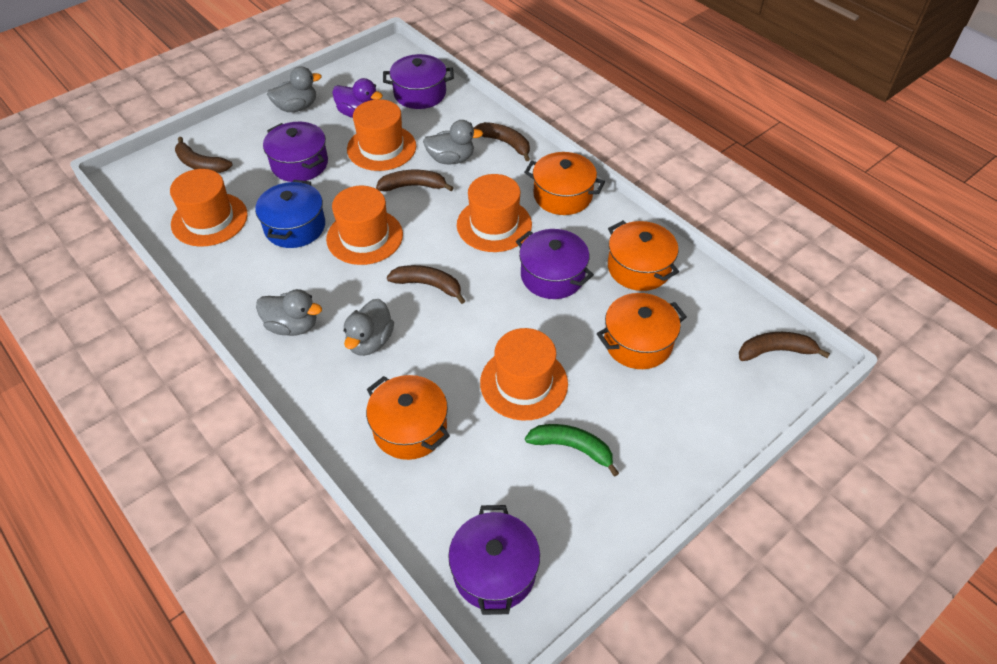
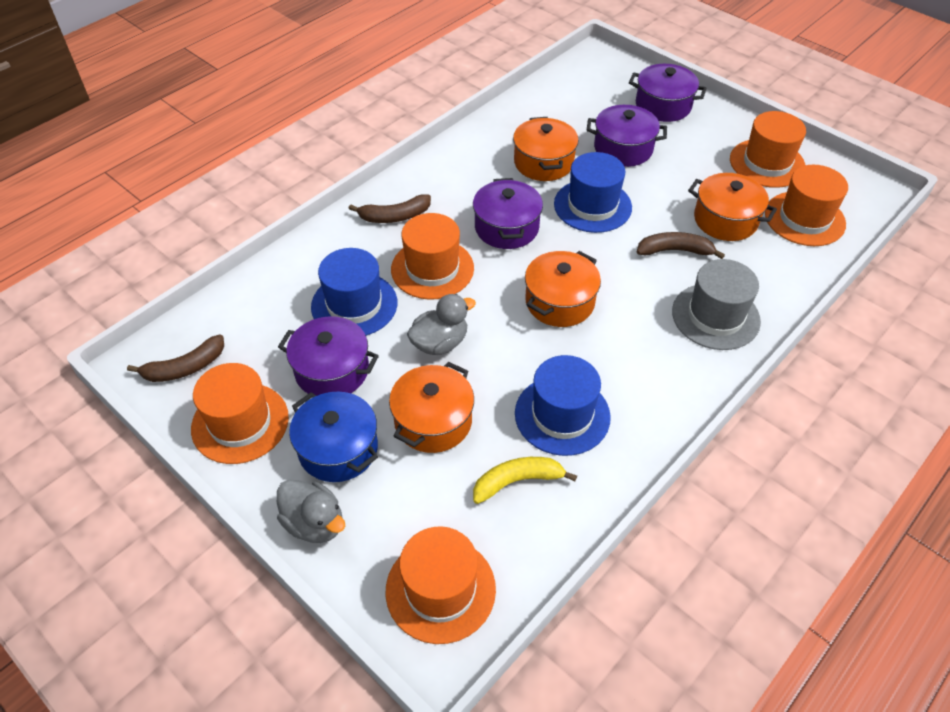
blue hat: 0 -> 3
brown banana: 5 -> 3
green banana: 1 -> 0
grey duck: 4 -> 2
grey hat: 0 -> 1
purple duck: 1 -> 0
yellow banana: 0 -> 1

